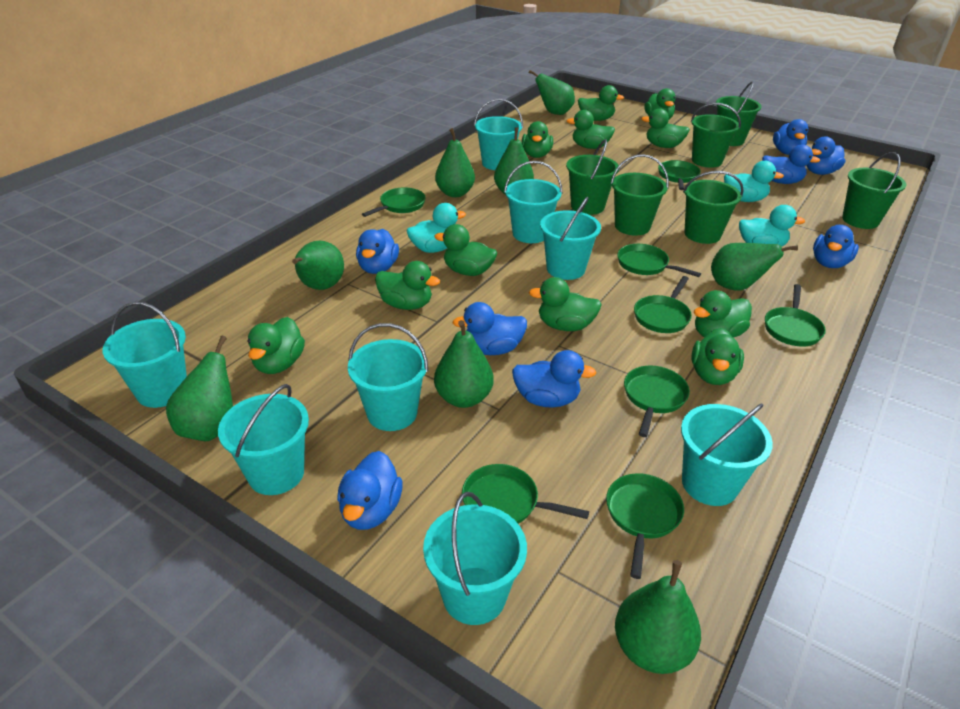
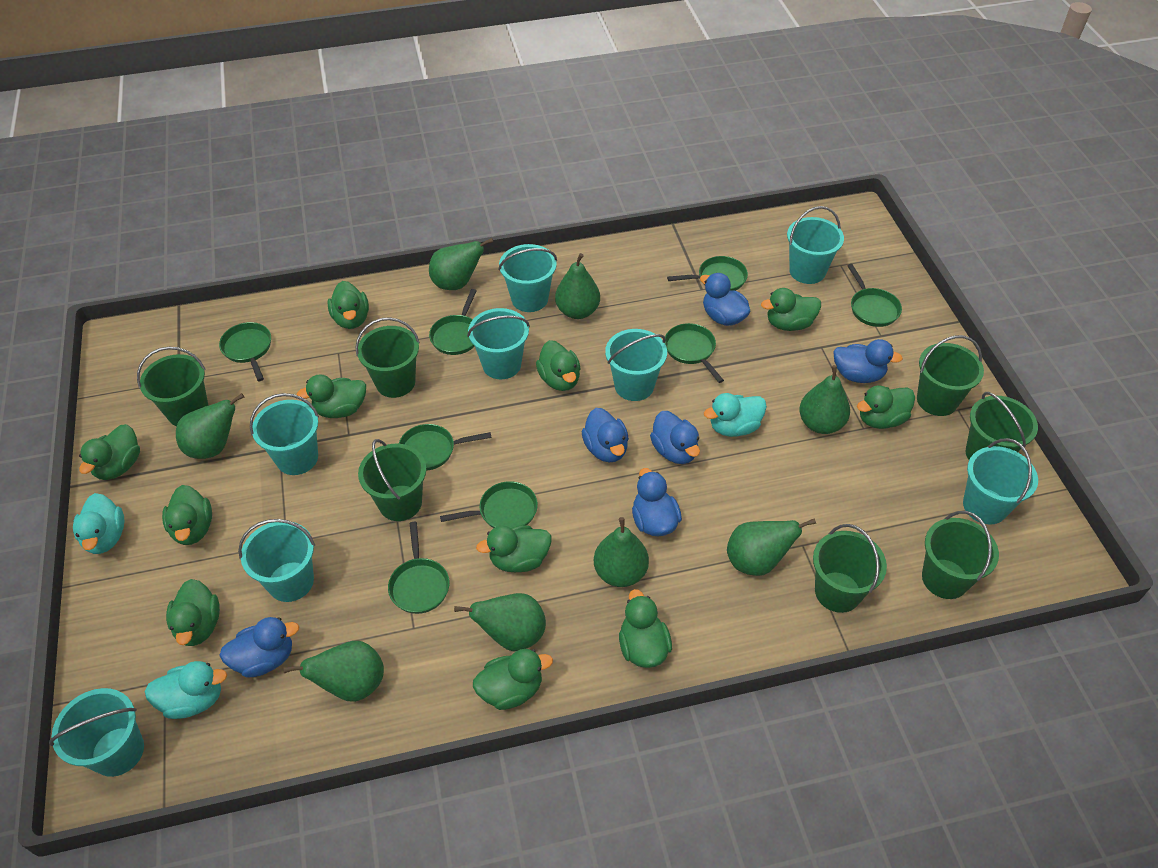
blue duck: 8 -> 6
green bucket: 6 -> 7

